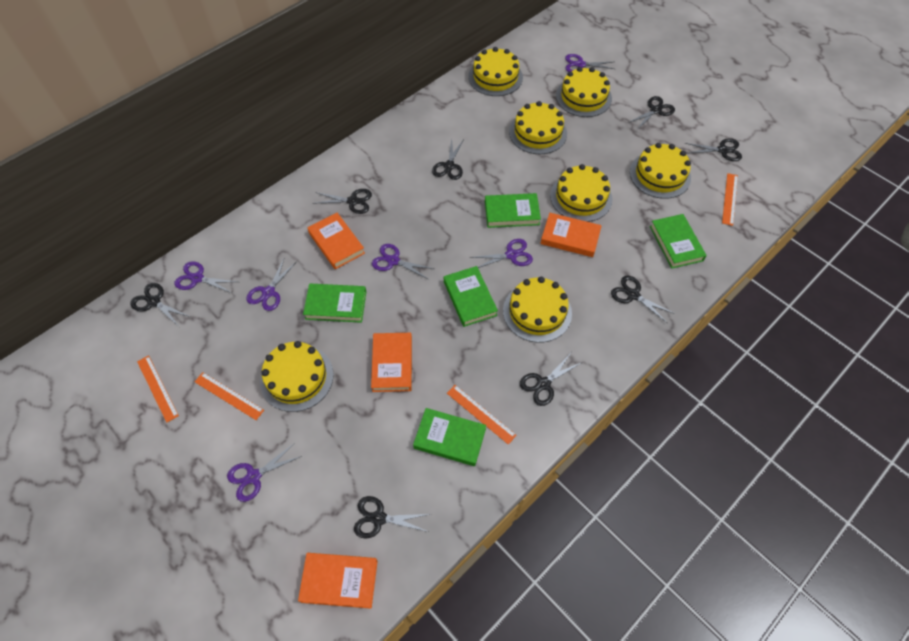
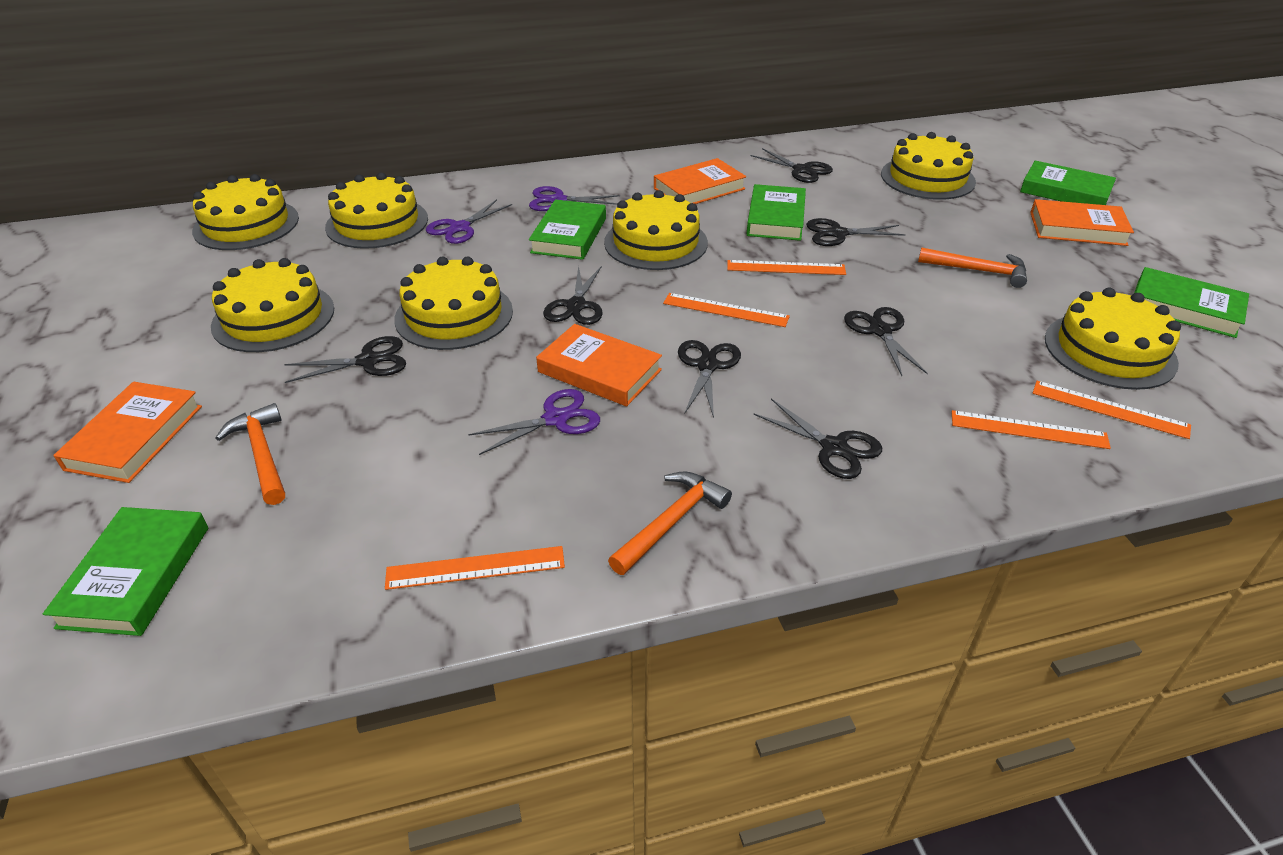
black scissors: 8 -> 7
orange hammer: 0 -> 3
orange ruler: 4 -> 5
purple scissors: 6 -> 3

